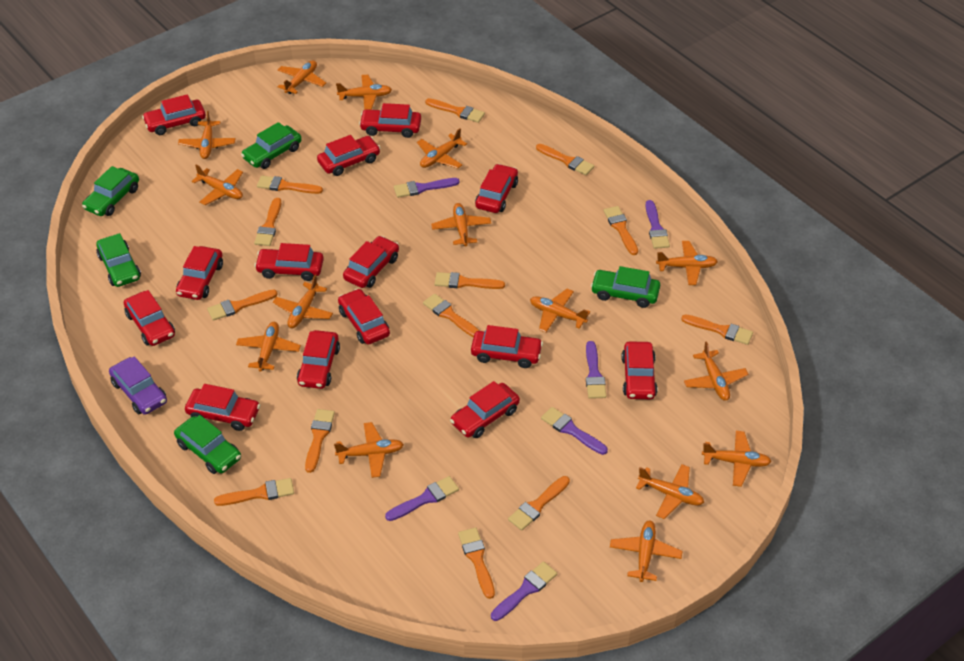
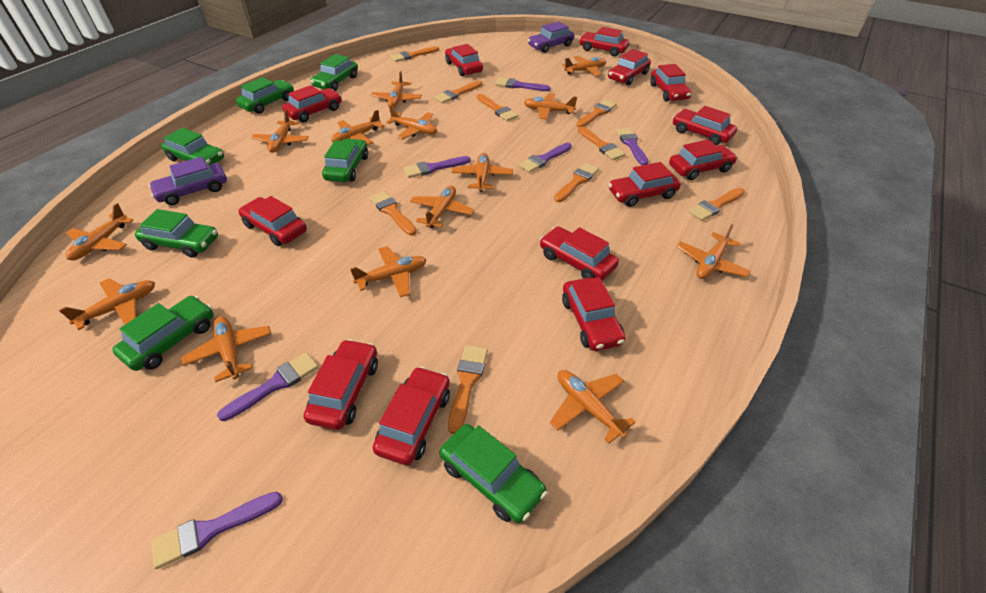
green car: 5 -> 7
orange brush: 13 -> 9
orange plane: 15 -> 14
purple car: 1 -> 2
red car: 14 -> 13

